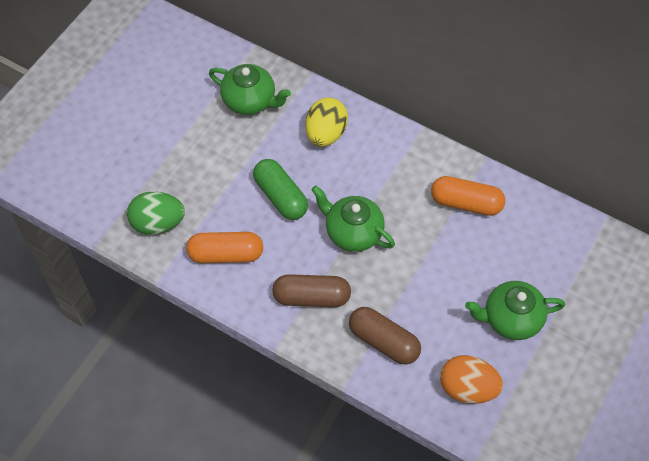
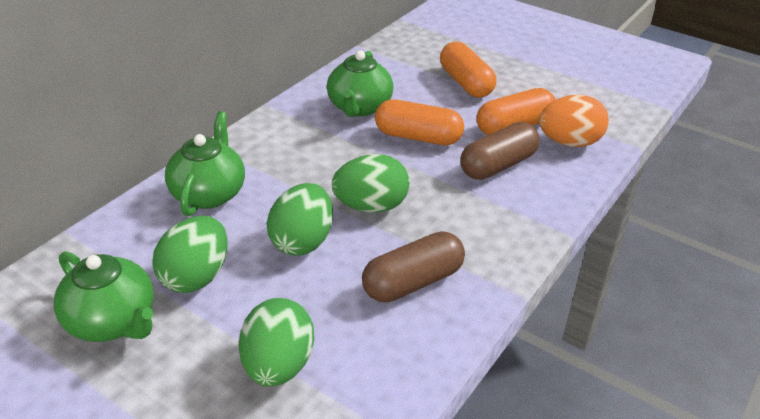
green capsule: 1 -> 0
green egg: 1 -> 4
orange capsule: 2 -> 3
yellow egg: 1 -> 0

